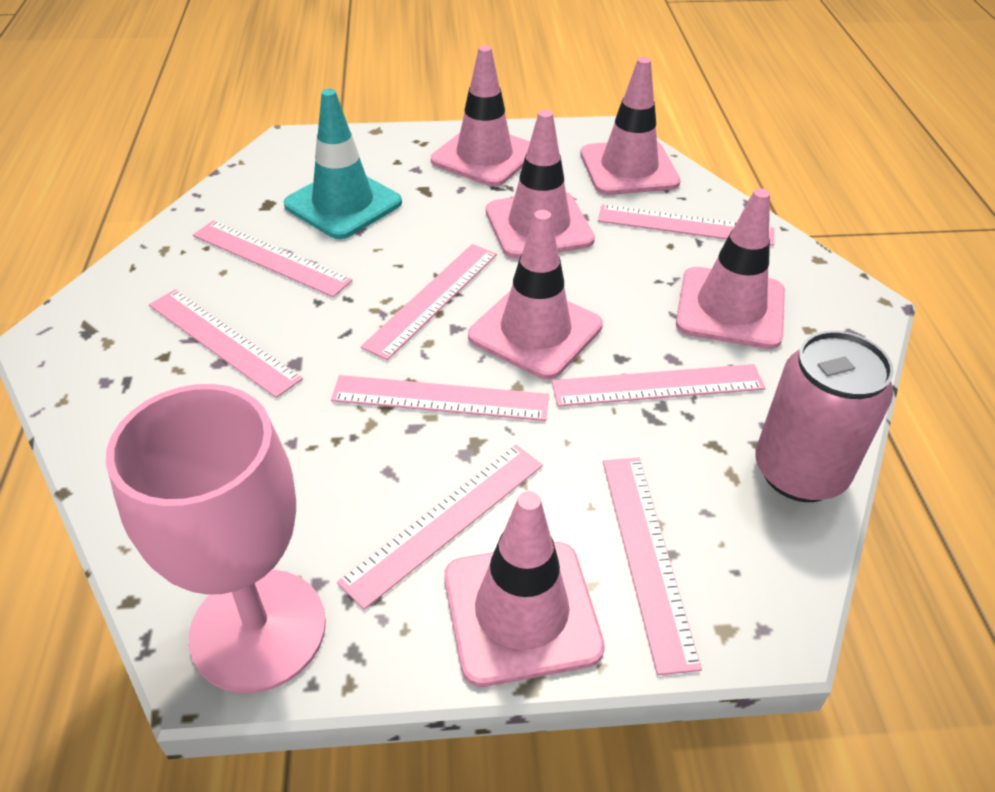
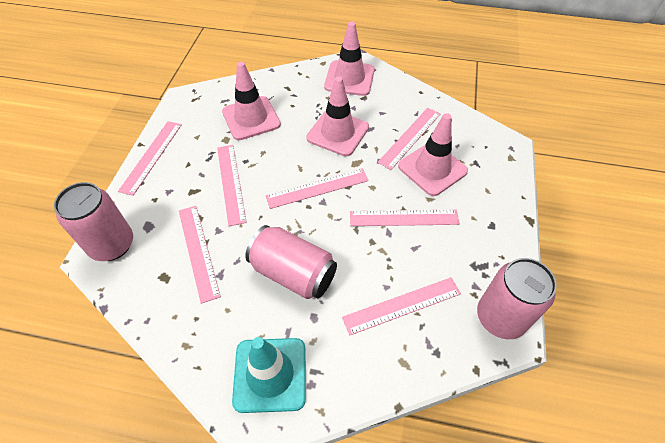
pink can: 1 -> 3
pink goblet: 1 -> 0
pink ruler: 8 -> 7
pink traffic cone: 6 -> 4

